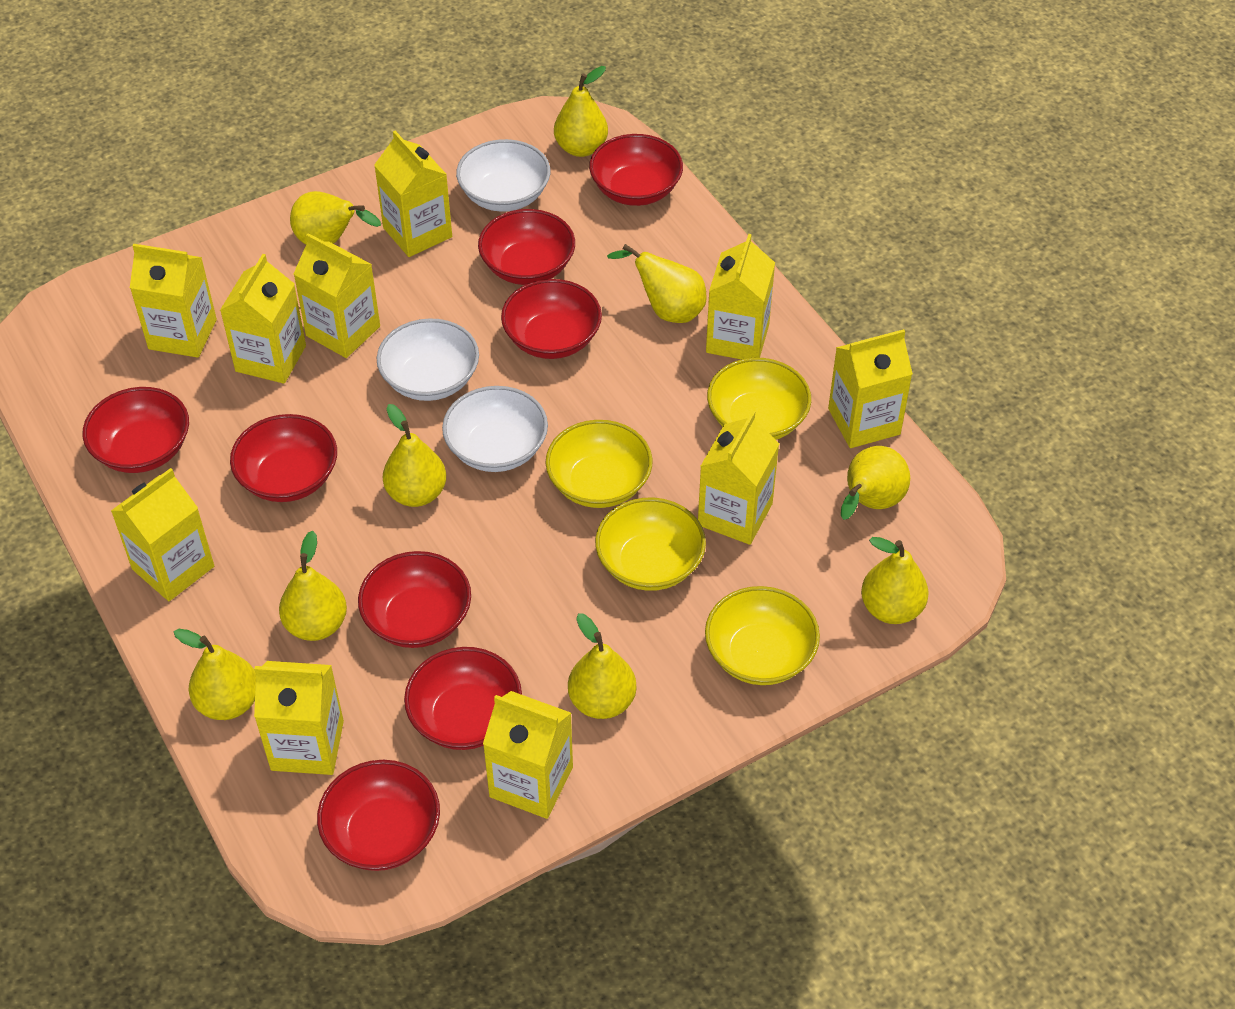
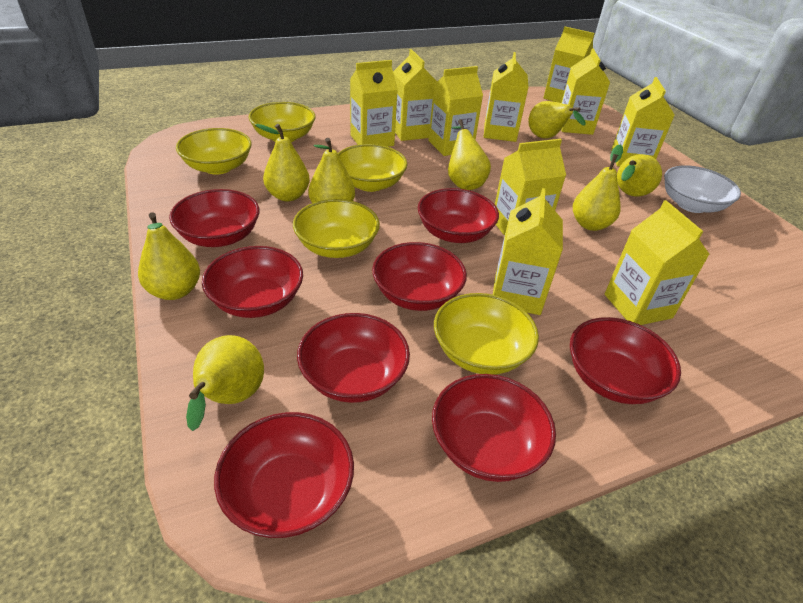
white bowl: 3 -> 1
yellow bowl: 4 -> 5
yellow pear: 9 -> 8

